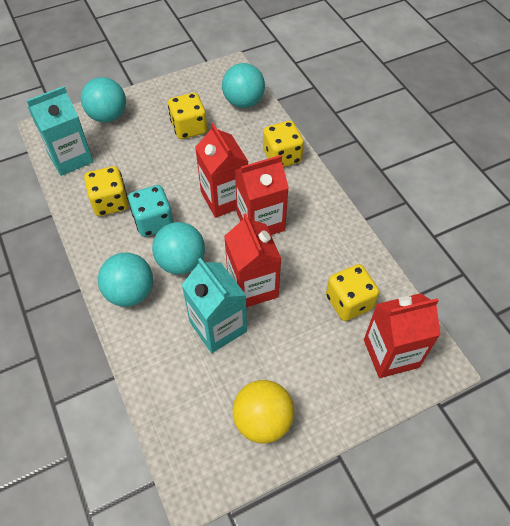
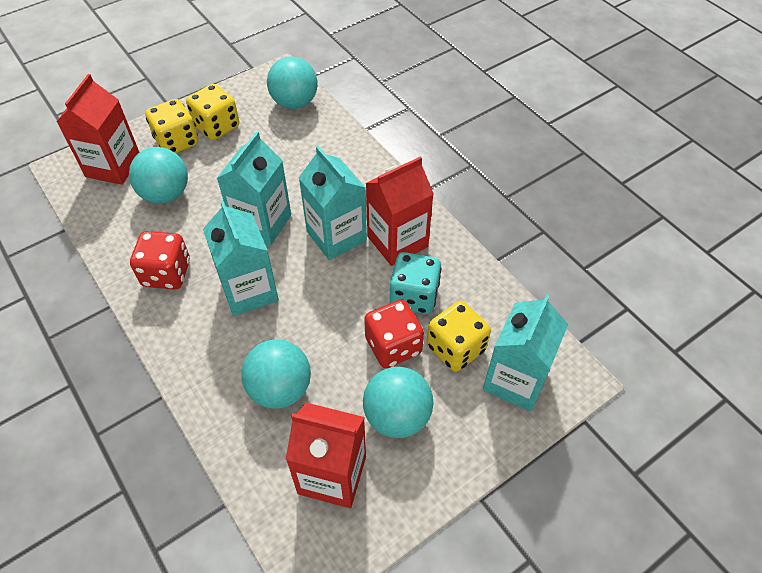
red carton: 4 -> 3
red dice: 0 -> 2
turquoise carton: 2 -> 4
yellow ball: 1 -> 0
yellow dice: 4 -> 3

